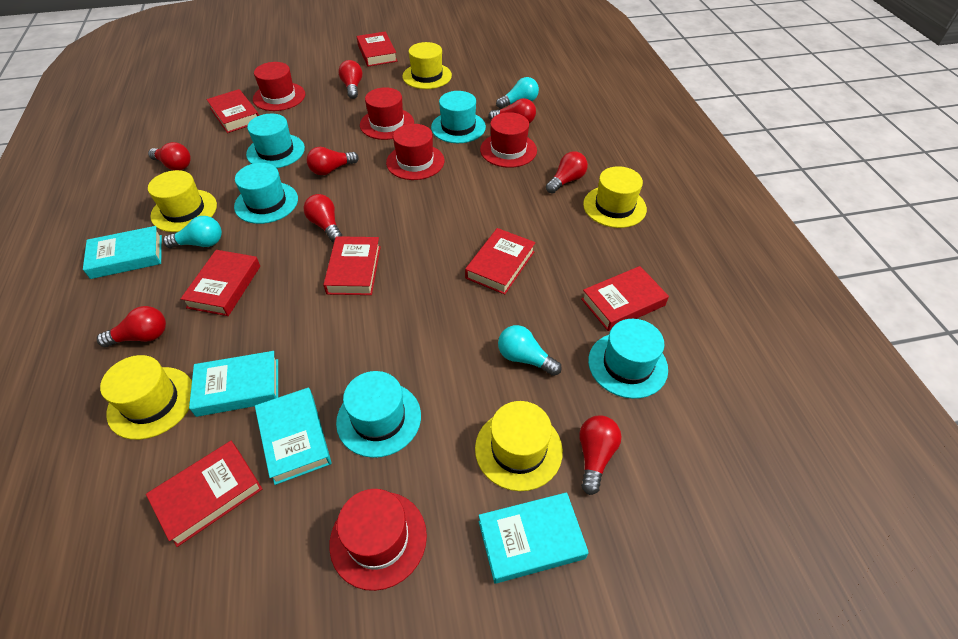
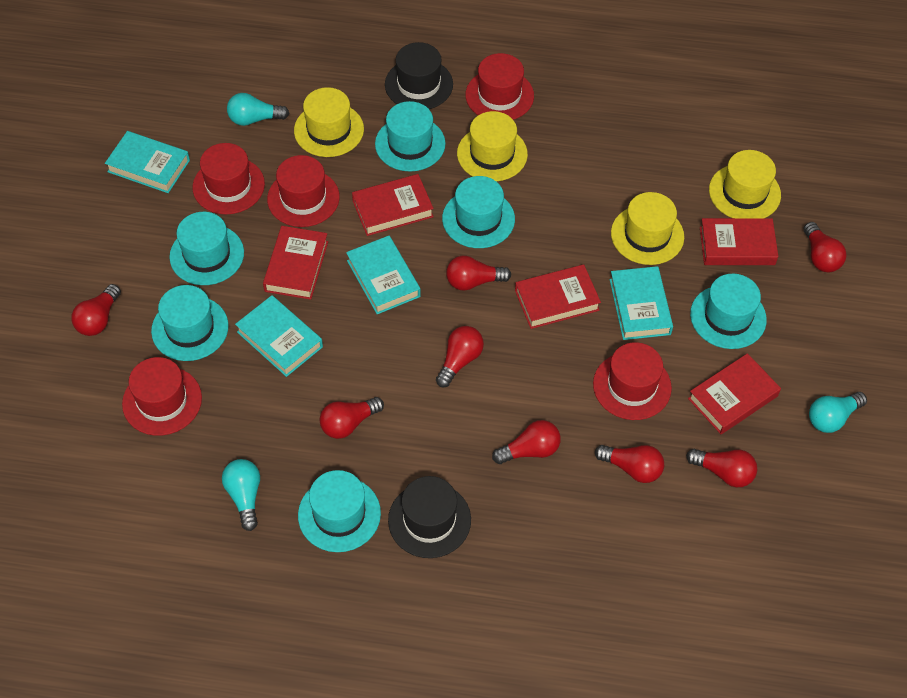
black hat: 0 -> 2
red book: 7 -> 5
turquoise hat: 5 -> 6
yellow hat: 5 -> 4

